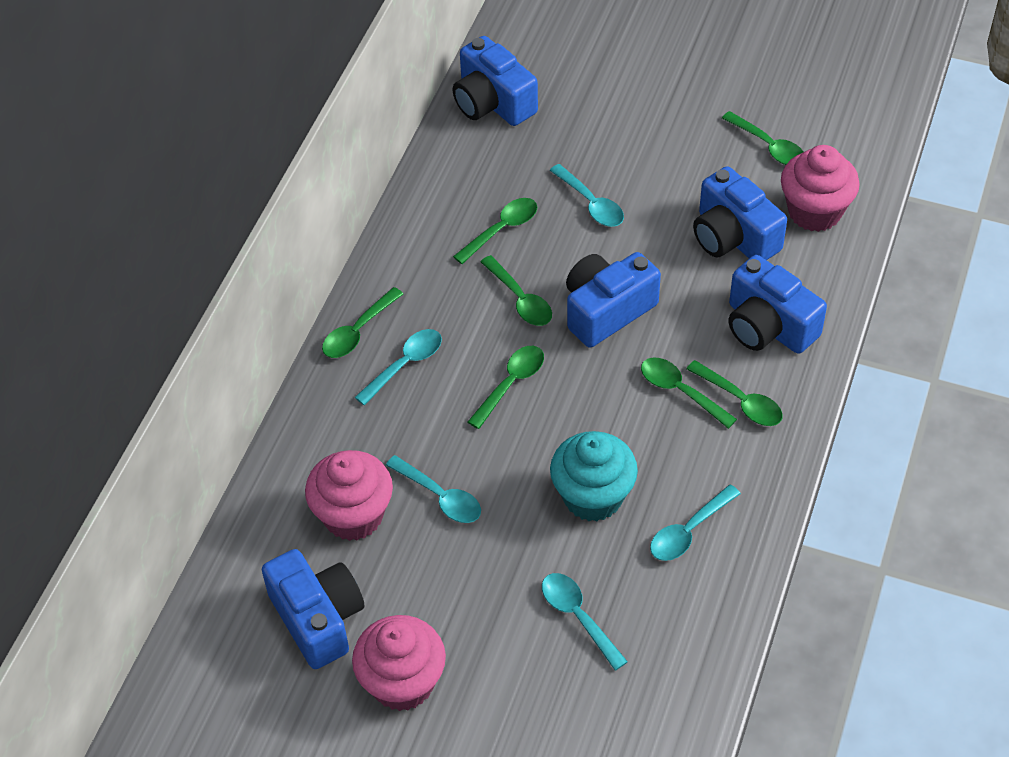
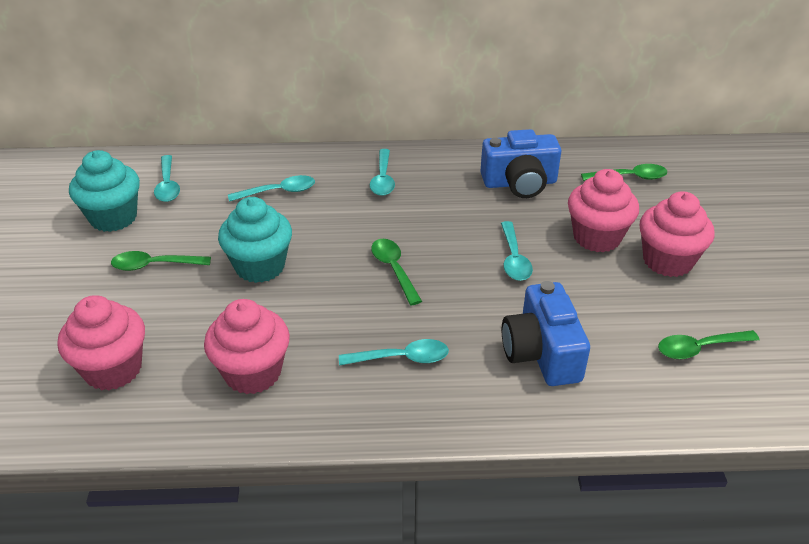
blue camera: 5 -> 2
green spoon: 7 -> 4
pink cupcake: 3 -> 4
turquoise cupcake: 1 -> 2

